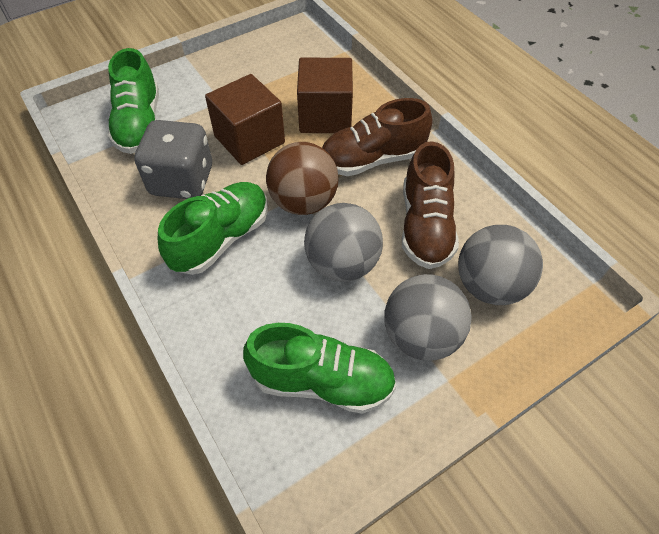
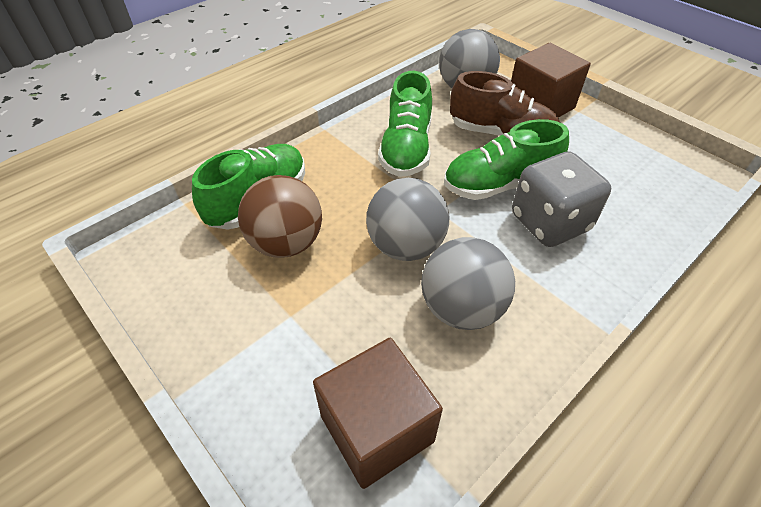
brown shoe: 2 -> 1

